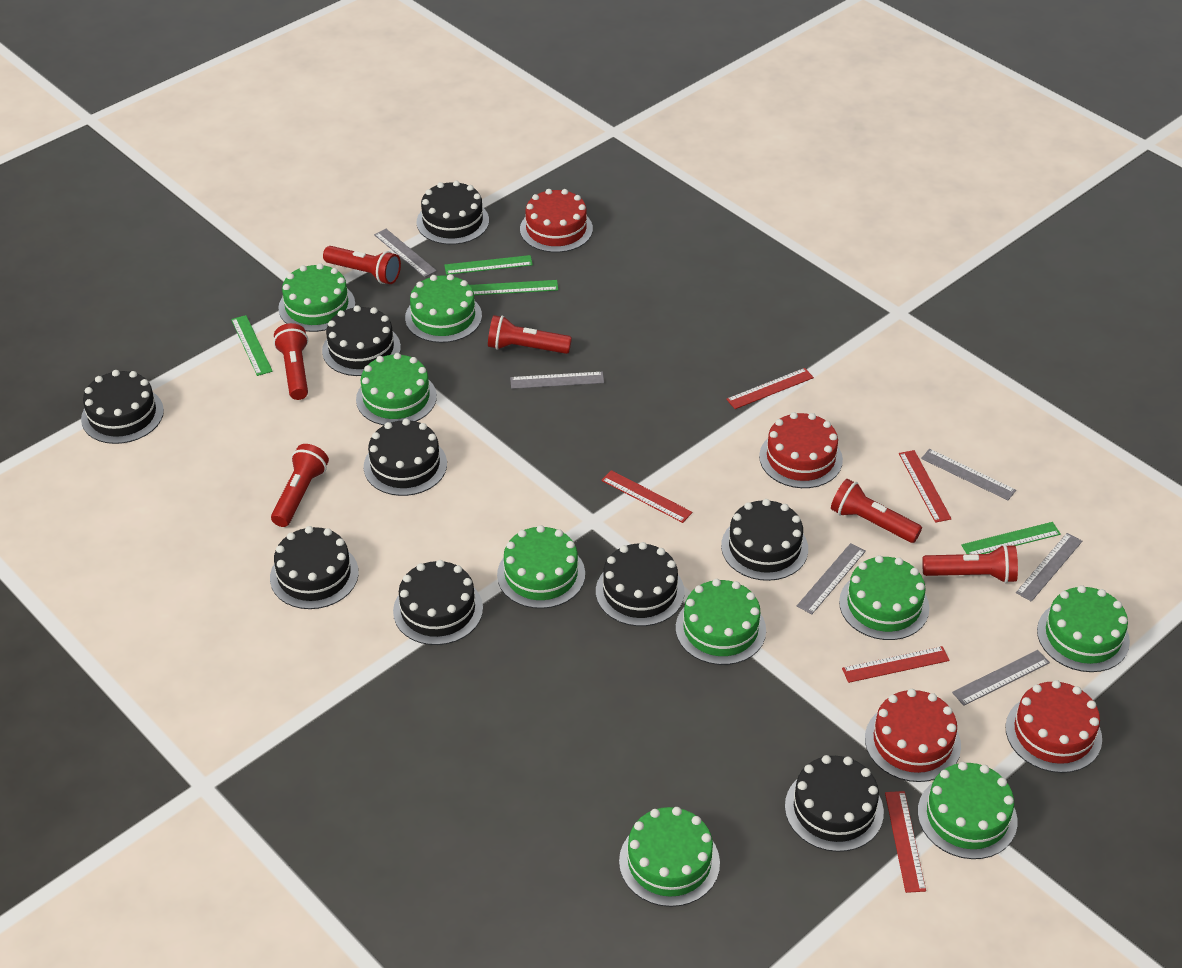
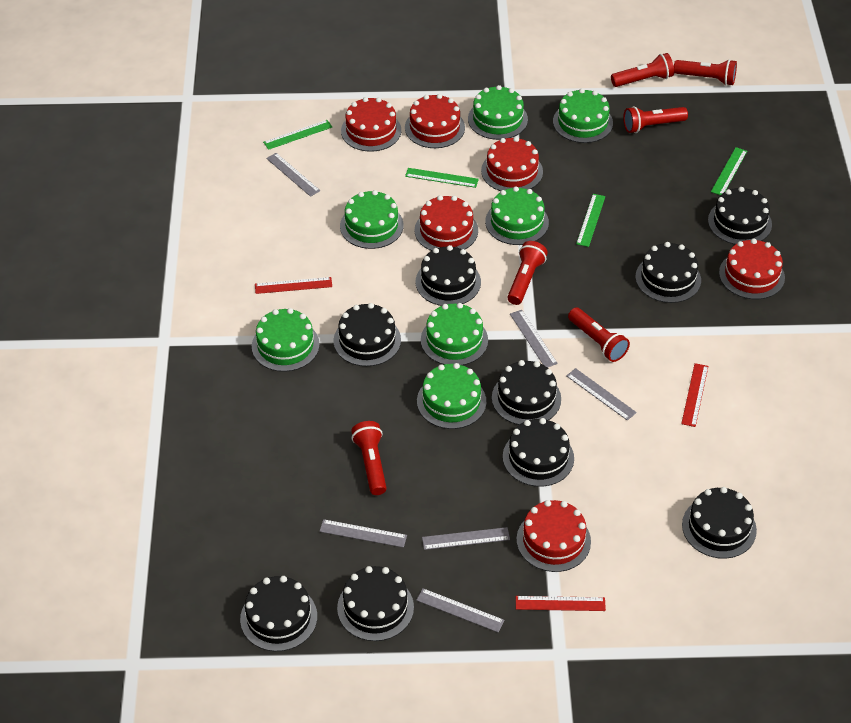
green cake: 9 -> 7
red cake: 4 -> 6
red ruler: 5 -> 3

